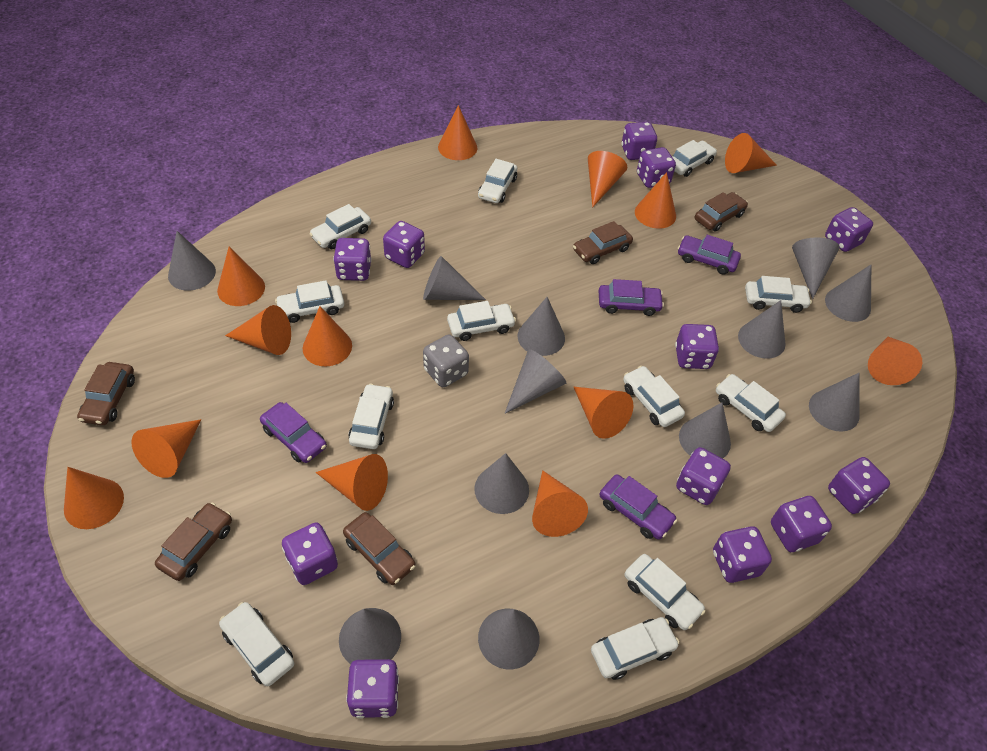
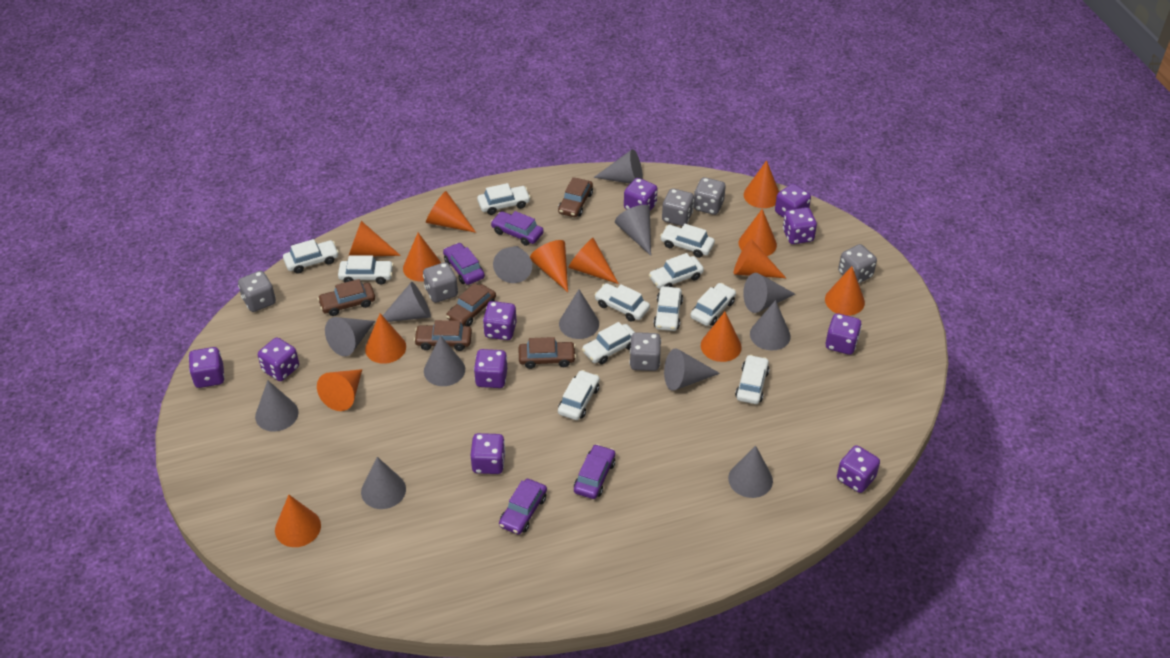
grey cone: 12 -> 13
grey dice: 1 -> 6
purple dice: 12 -> 10
white car: 12 -> 11

